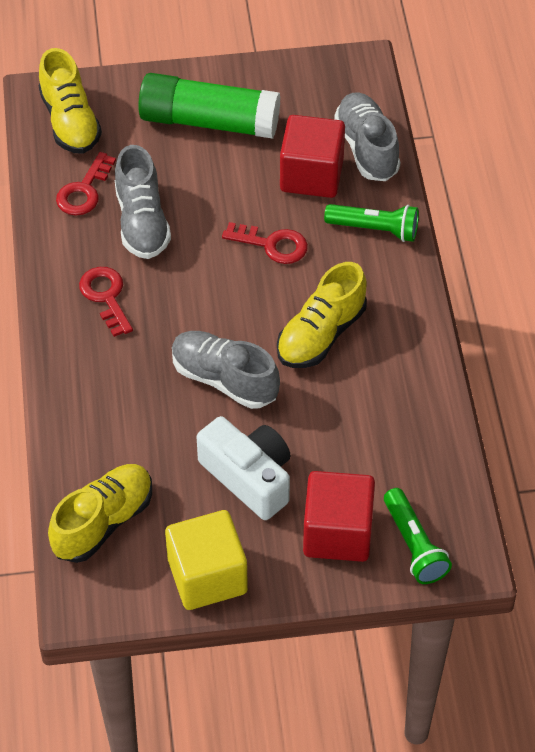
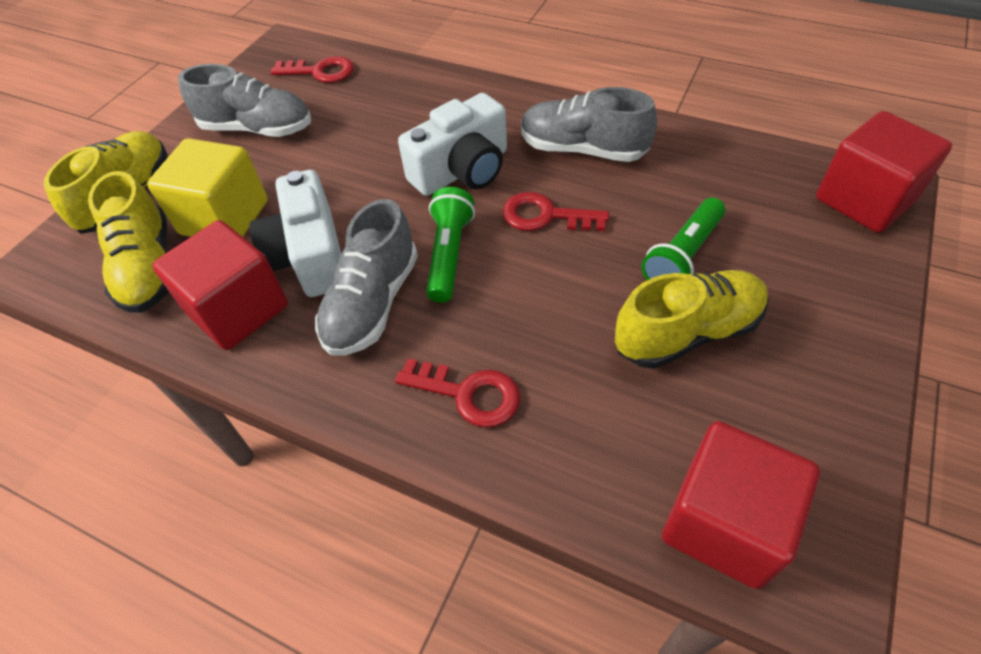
green glue stick: 1 -> 0
red cube: 2 -> 3
white camera: 1 -> 2

